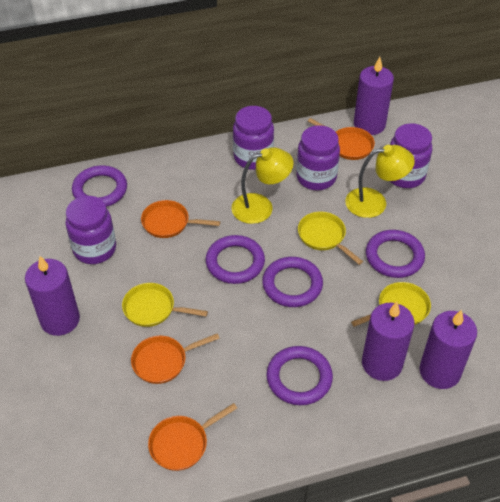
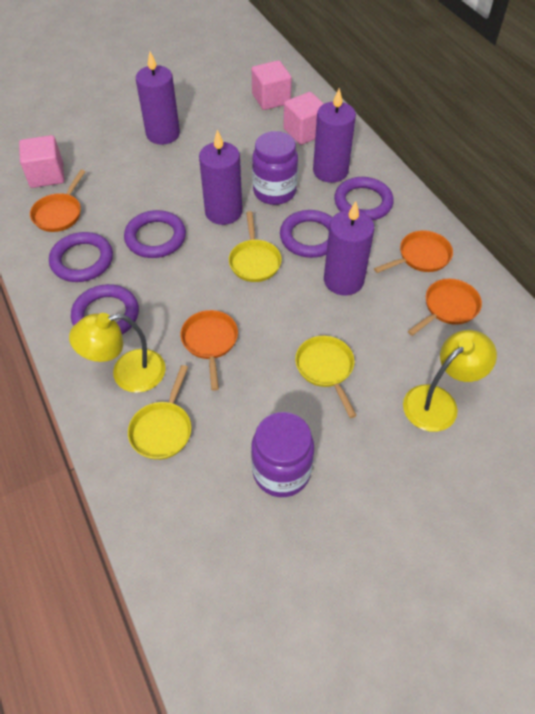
pink cube: 0 -> 3
purple jar: 4 -> 2

